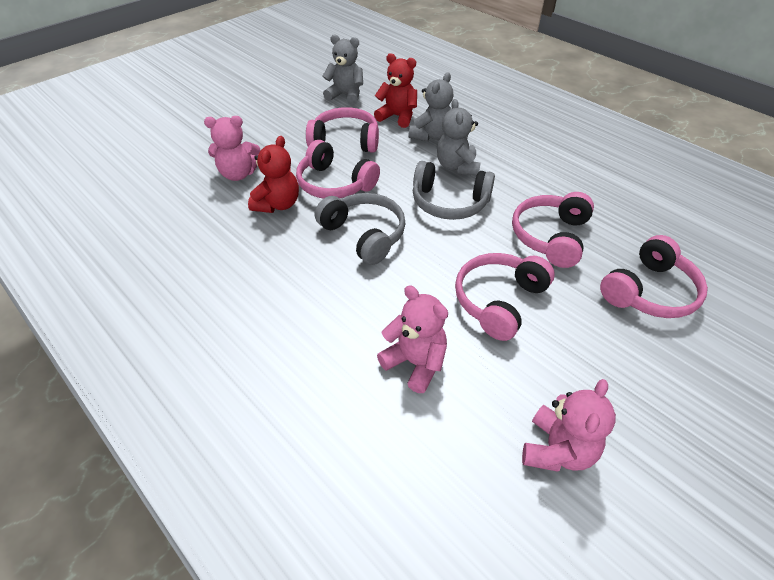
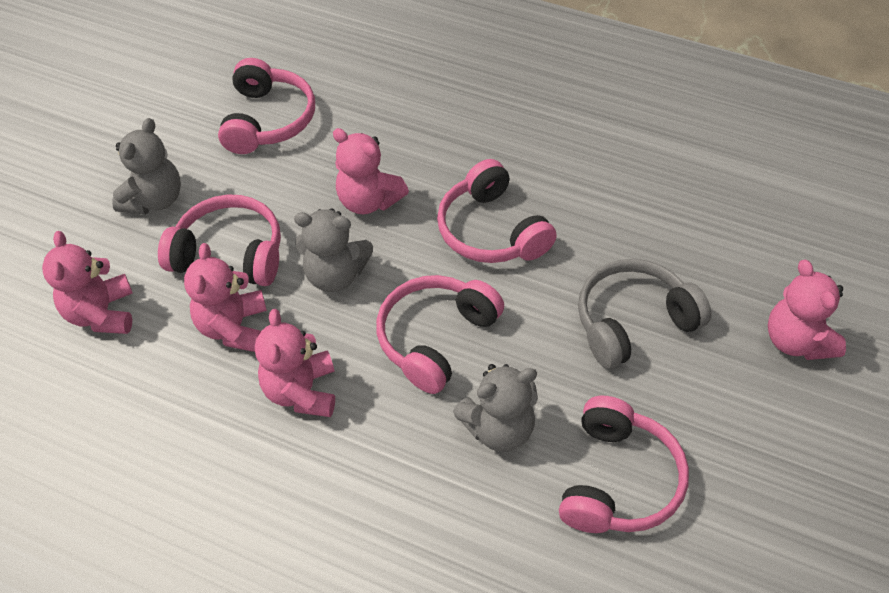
grey headphones: 2 -> 1
pink teddy bear: 3 -> 5
red teddy bear: 2 -> 0

